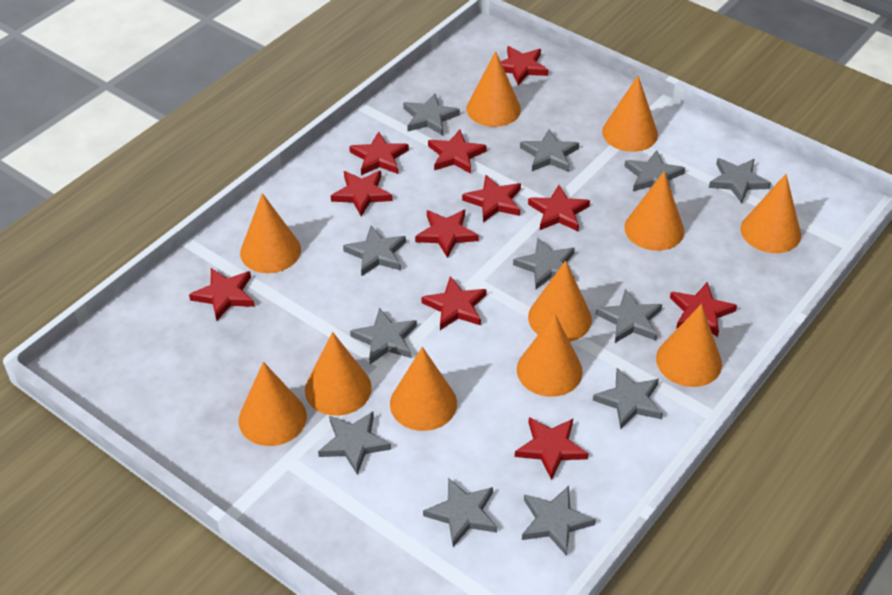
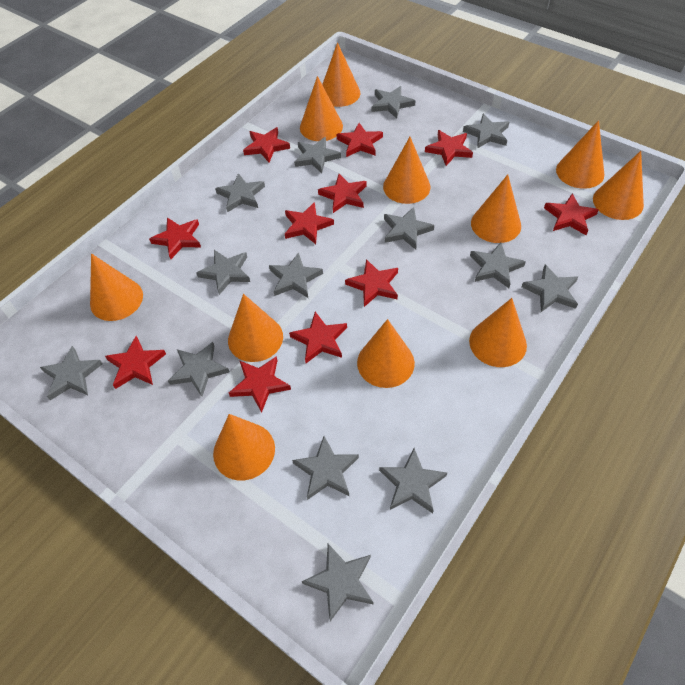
grey star: 12 -> 14

